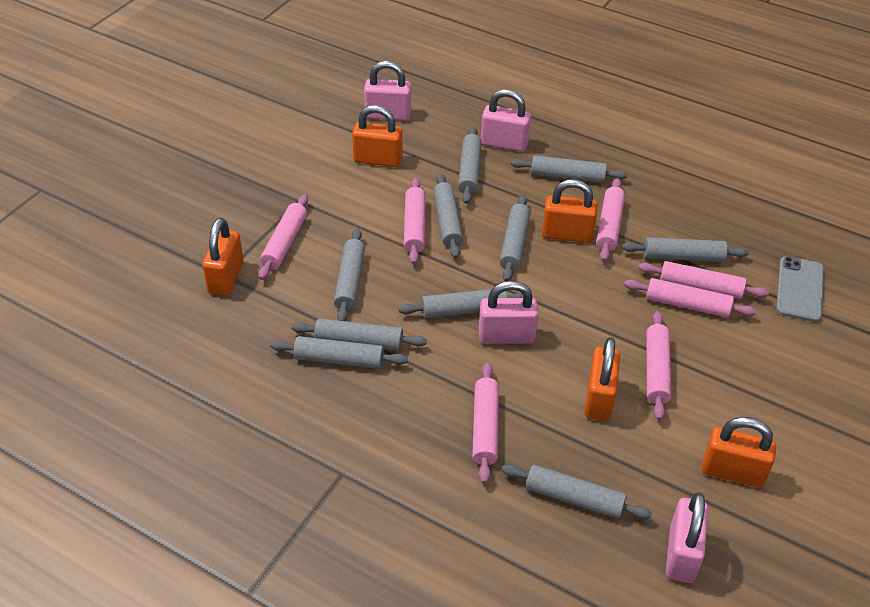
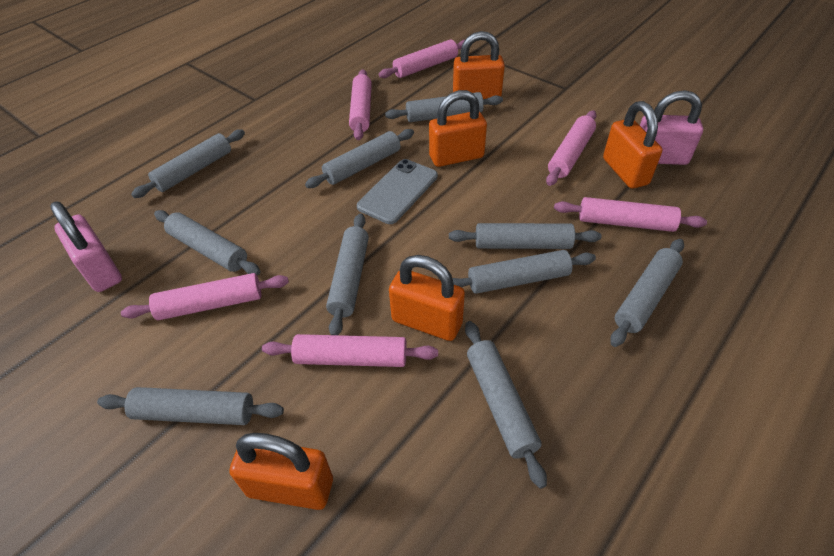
pink padlock: 4 -> 2
pink rolling pin: 7 -> 6

